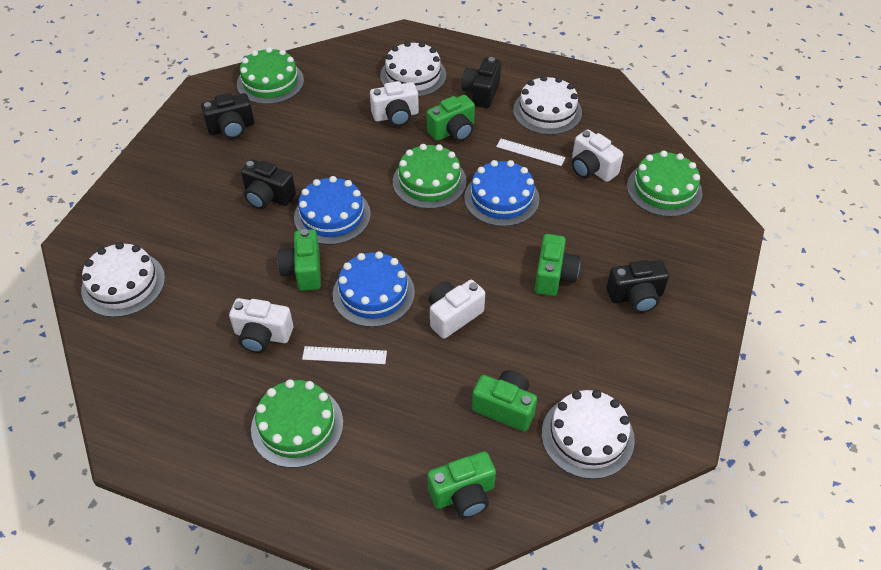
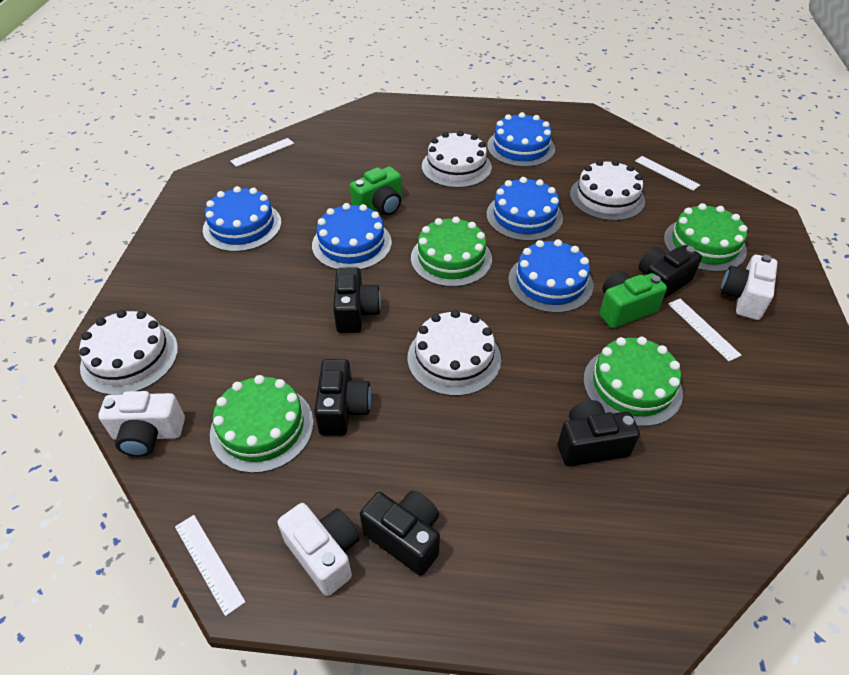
black camera: 4 -> 5
blue cake: 3 -> 5
green camera: 5 -> 2
white camera: 4 -> 3
white ruler: 2 -> 4

